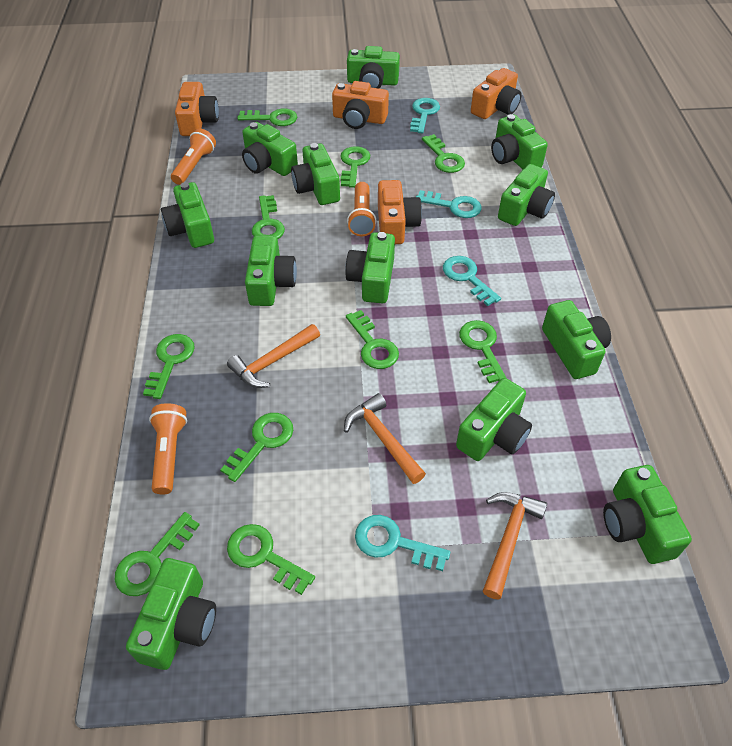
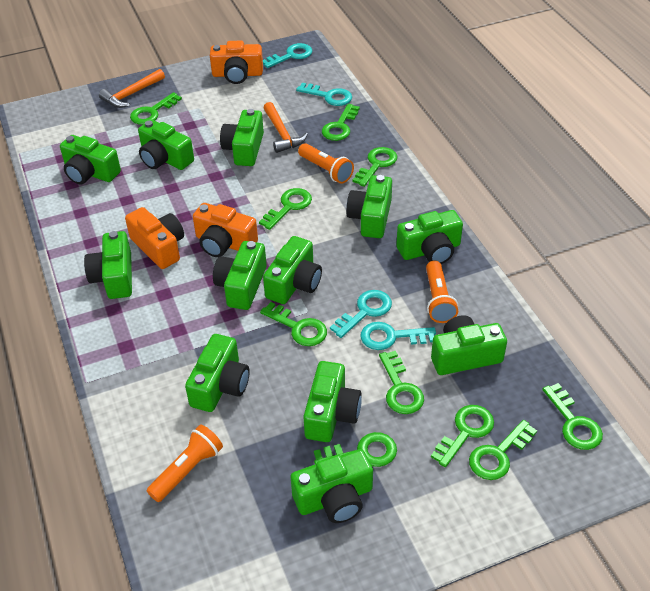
orange camera: 4 -> 3
orange hammer: 3 -> 2

